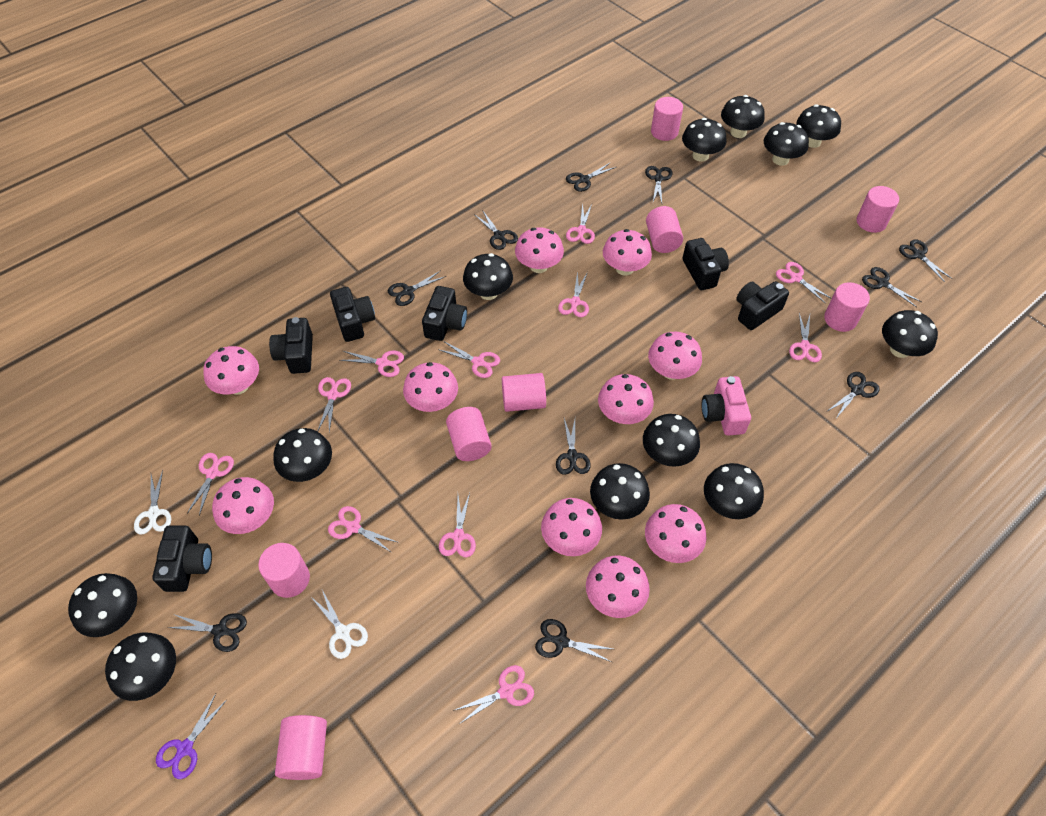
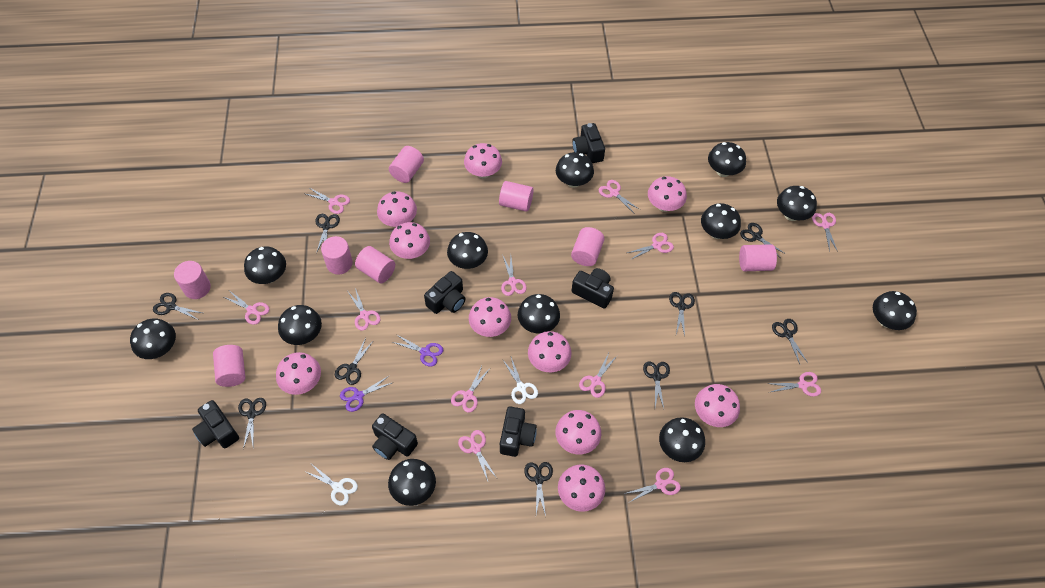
black scissors: 10 -> 9
pink camera: 1 -> 0
pink scissors: 11 -> 12
purple scissors: 1 -> 2

